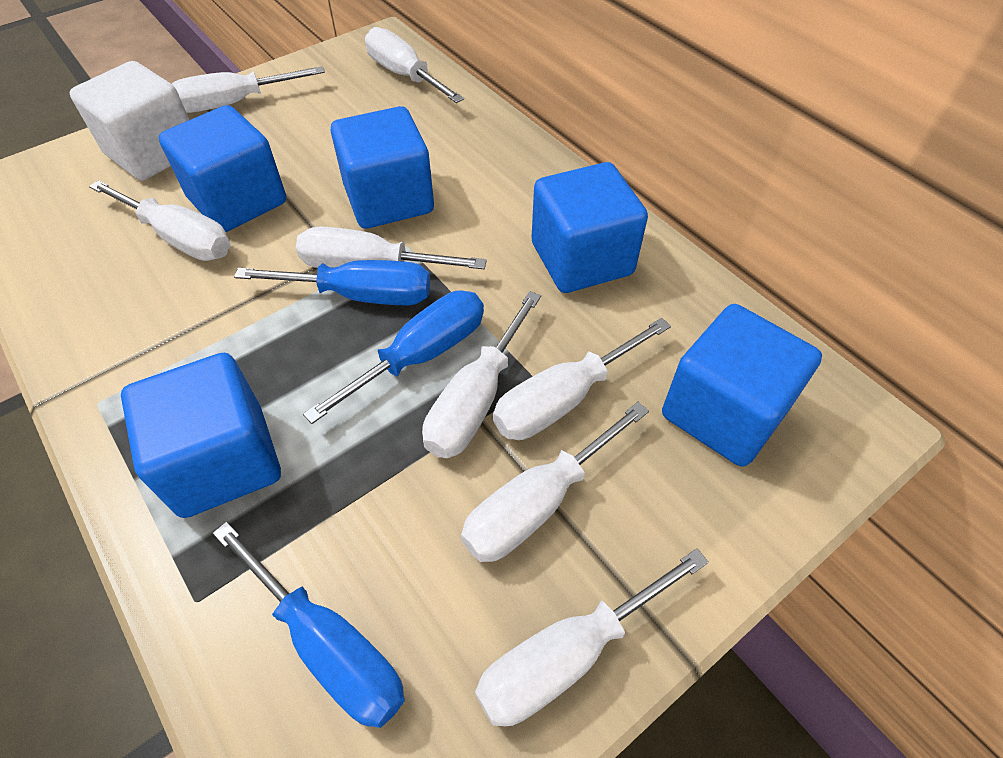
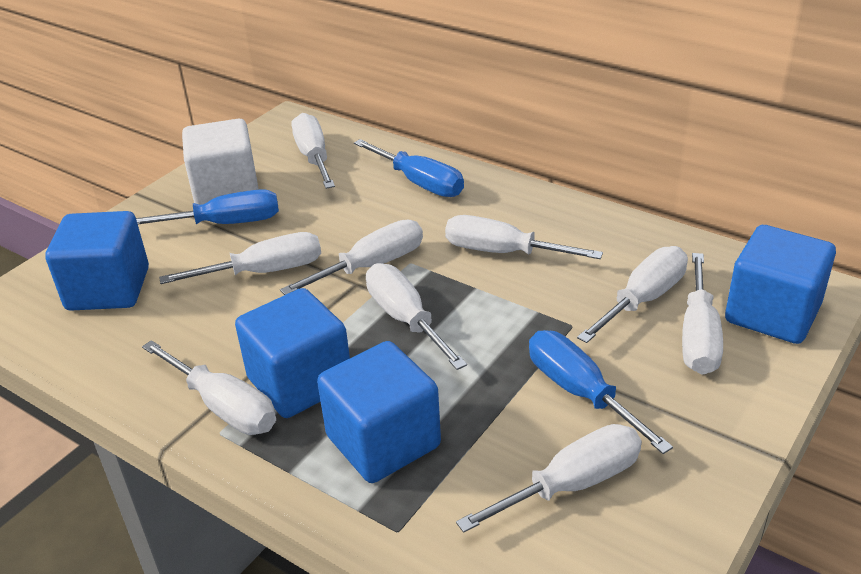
blue cube: 5 -> 4
white screwdriver: 8 -> 9

